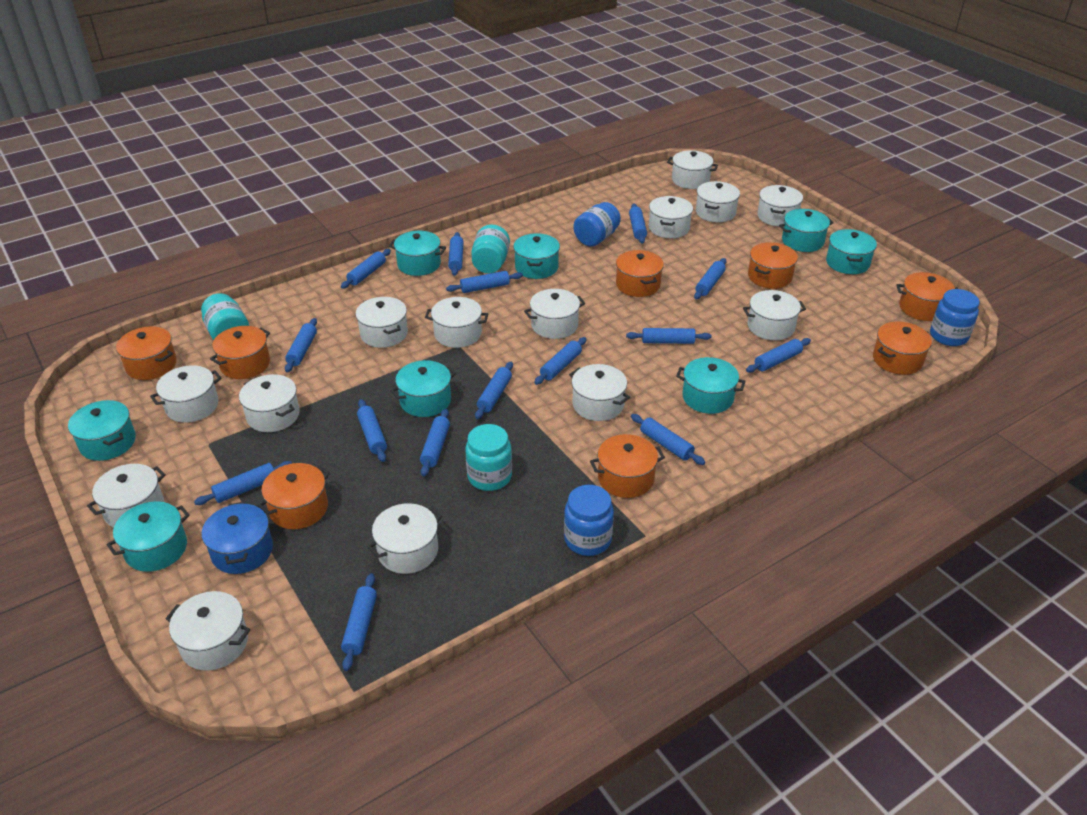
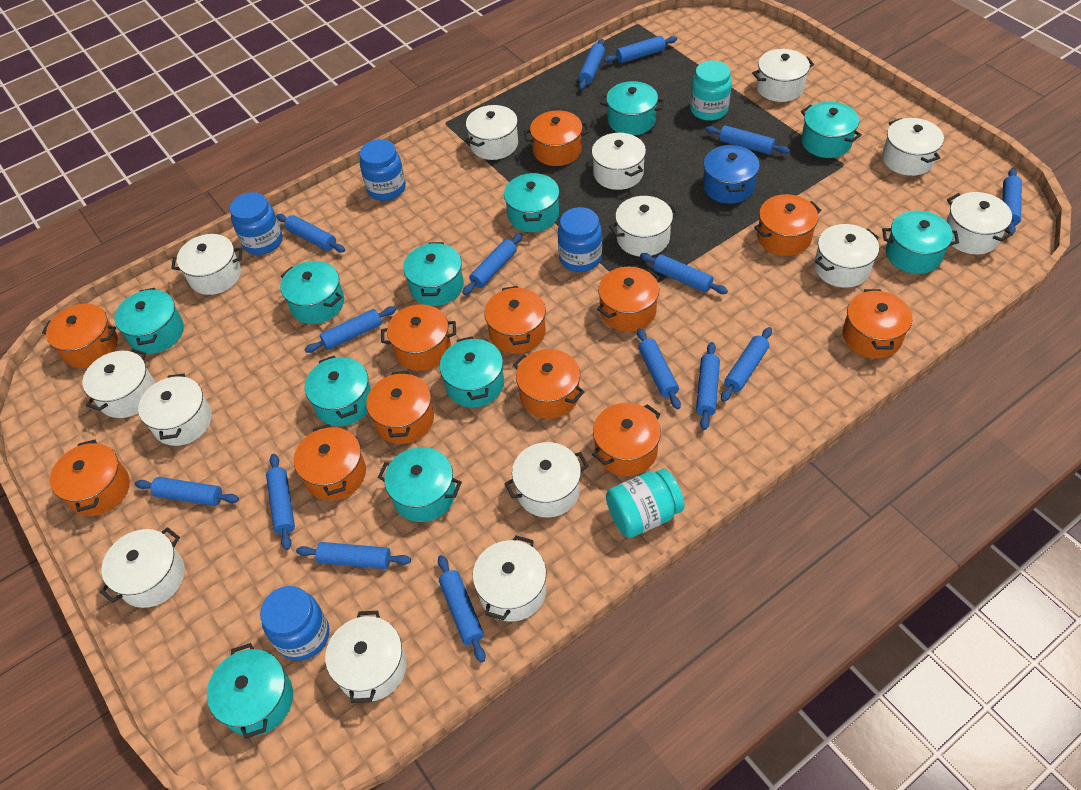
blue jar: 3 -> 4
orange pot: 8 -> 12
turquoise jar: 3 -> 2
turquoise pot: 8 -> 11

